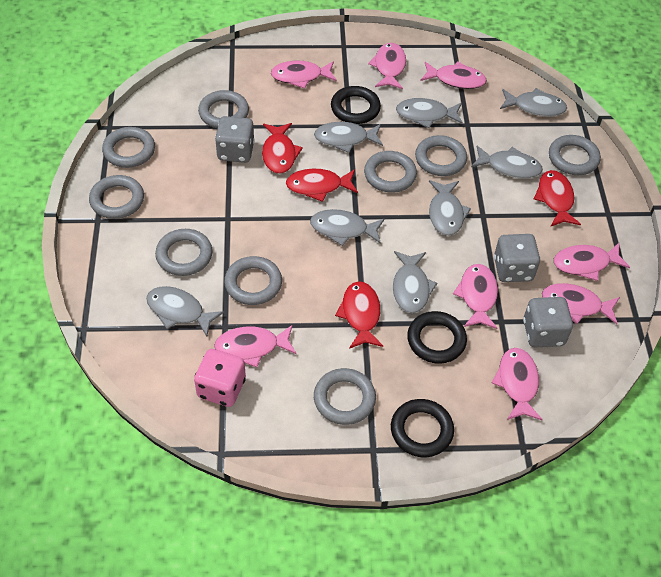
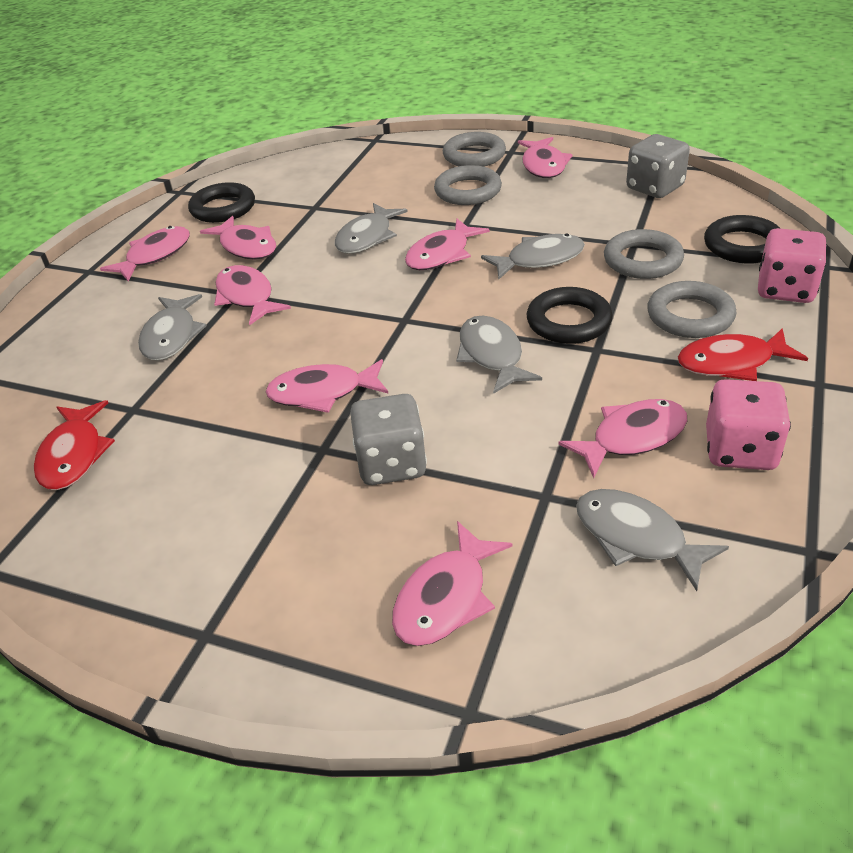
grey dice: 3 -> 2
grey fish: 8 -> 5
grey ring: 9 -> 4
pink dice: 1 -> 2
red fish: 4 -> 2

